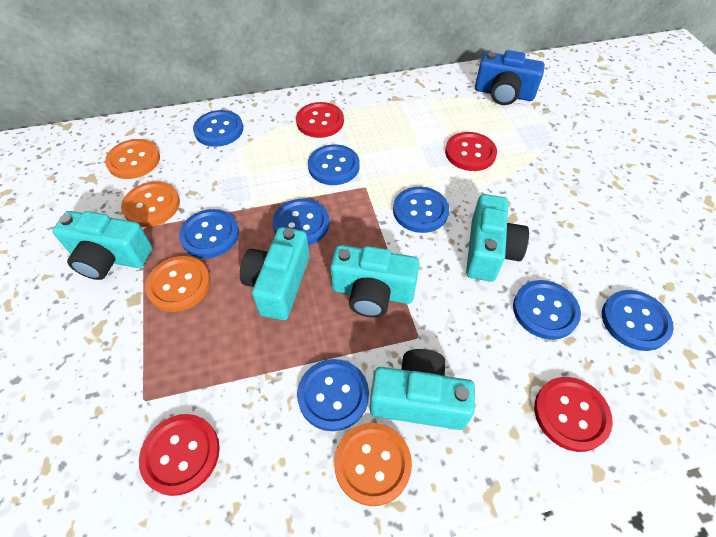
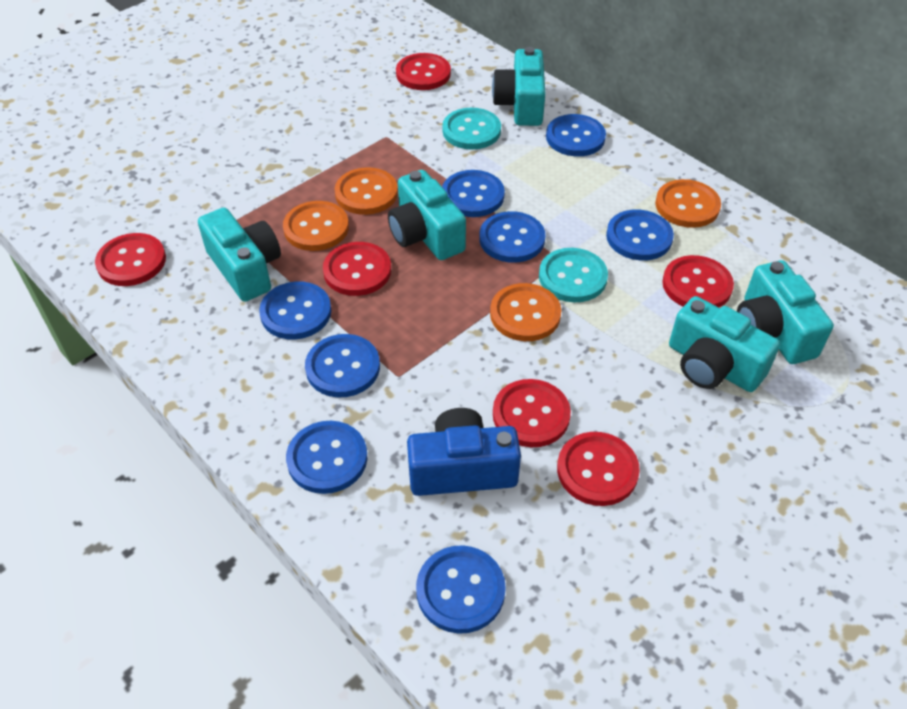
red button: 4 -> 6
turquoise button: 0 -> 2

